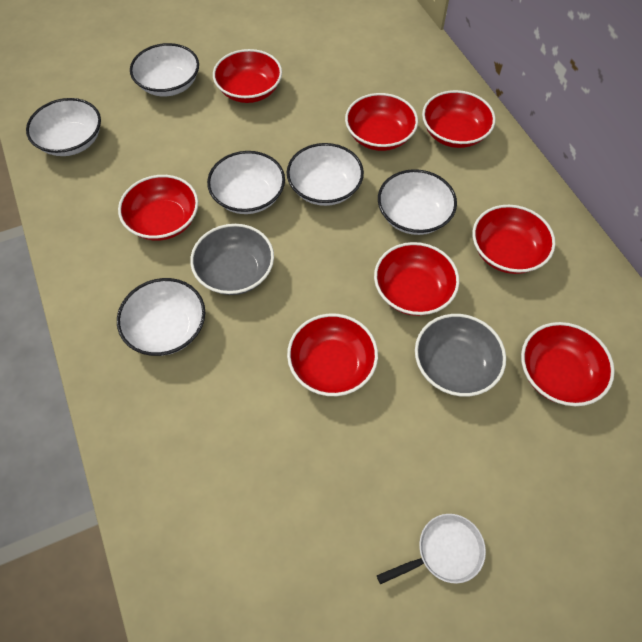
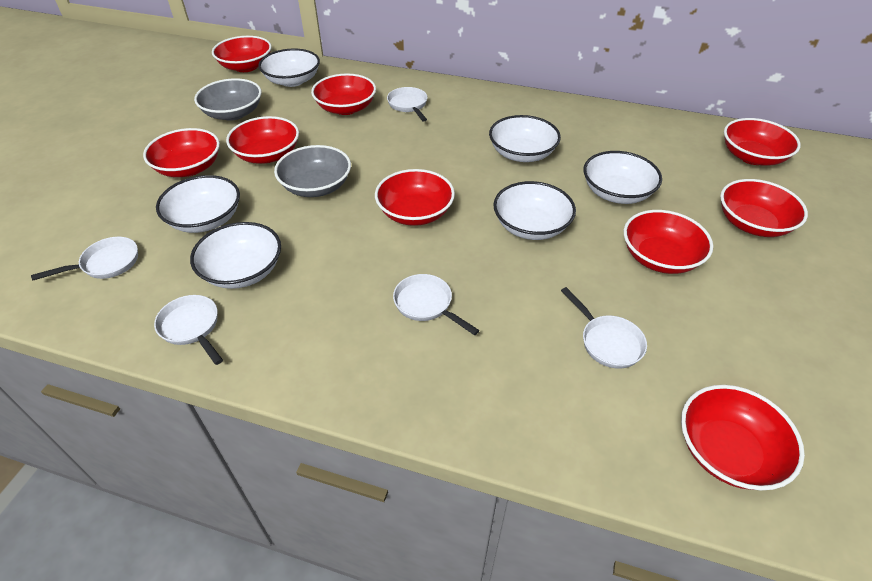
red bowl: 8 -> 9
white pan: 1 -> 5

